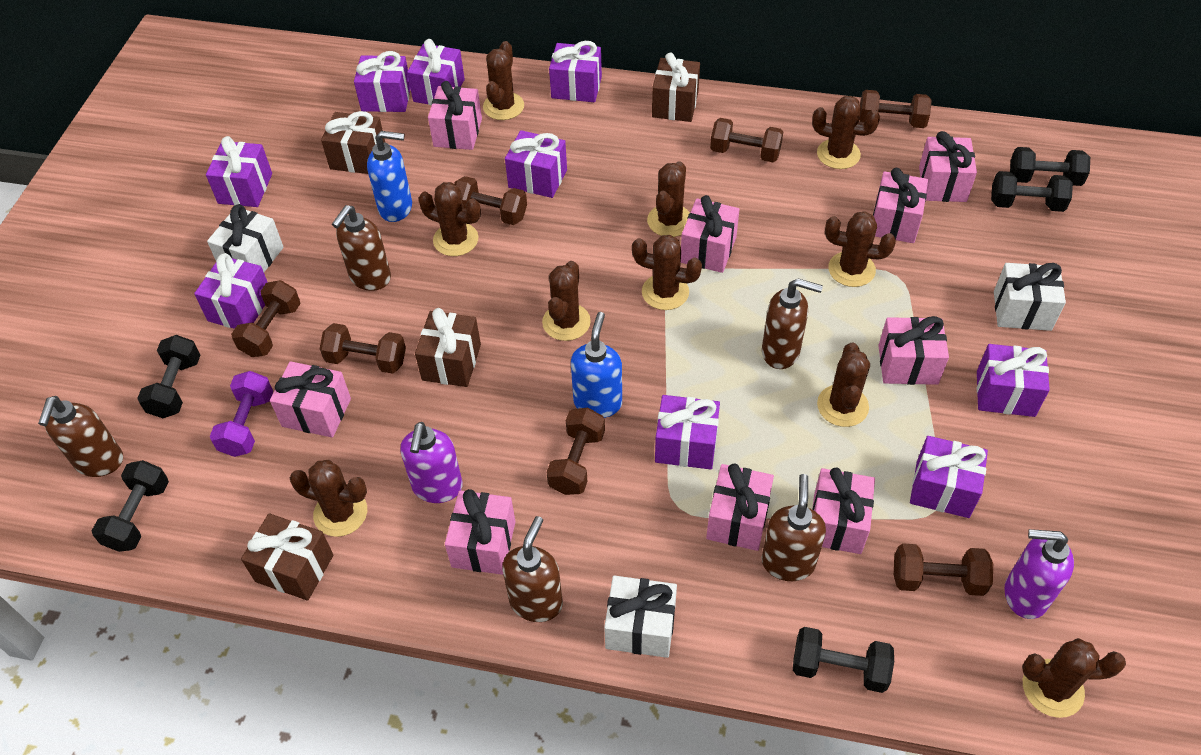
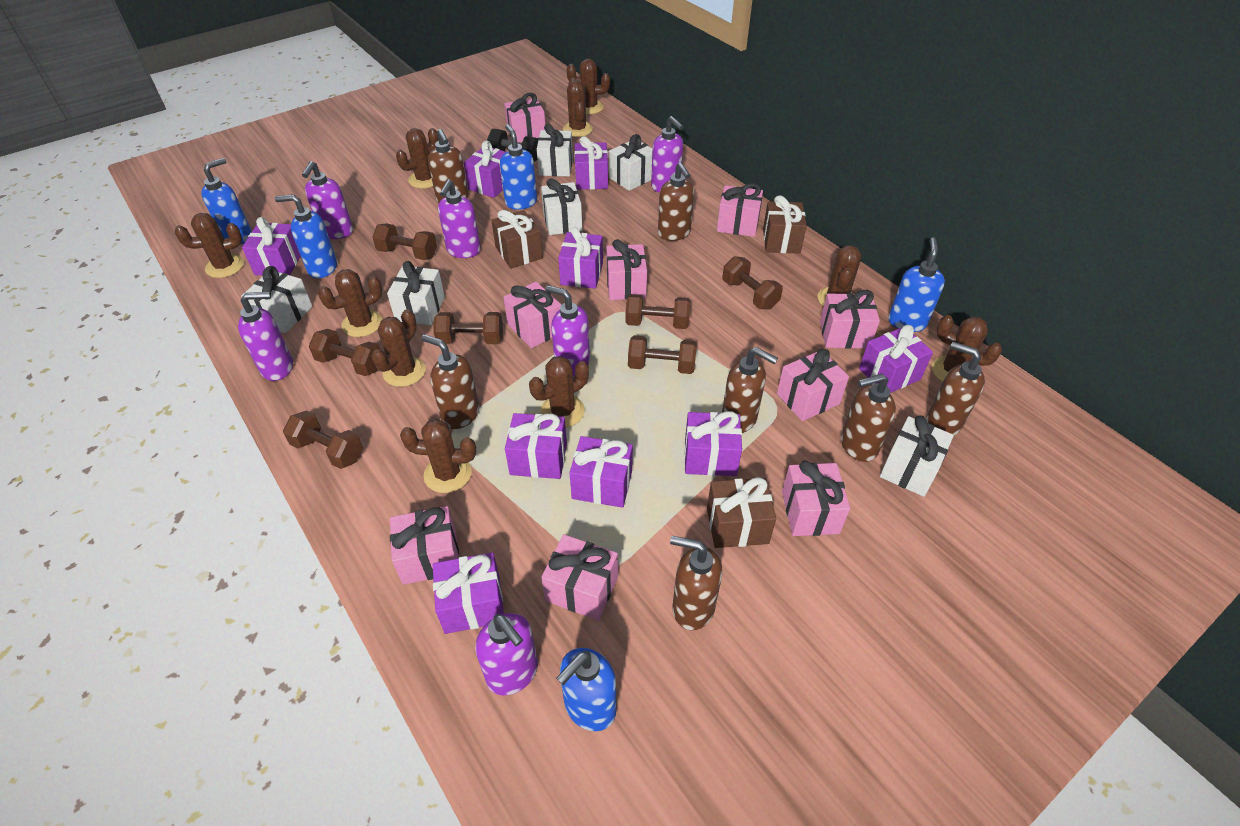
black dumbbell: 5 -> 1
blue soap dispenser: 2 -> 5
brown gift: 4 -> 3
brown soap dispenser: 5 -> 7
purple dumbbell: 1 -> 0
purple soap dispenser: 2 -> 6
white gift: 3 -> 6

